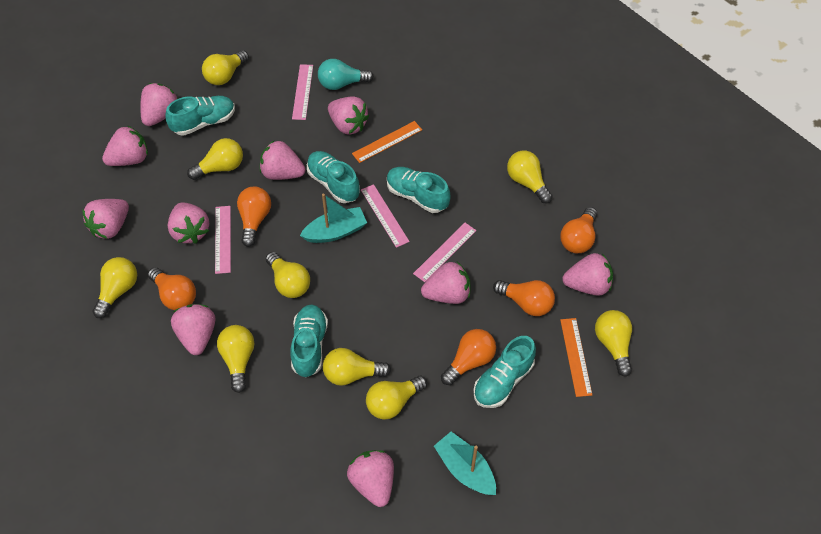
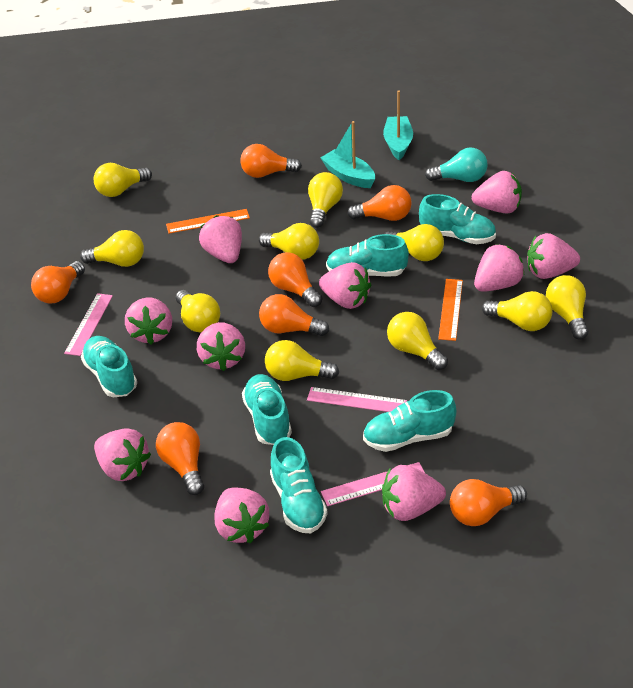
orange light bulb: 5 -> 7
pink ruler: 4 -> 3
turquoise shoe: 5 -> 6
yellow light bulb: 9 -> 10

